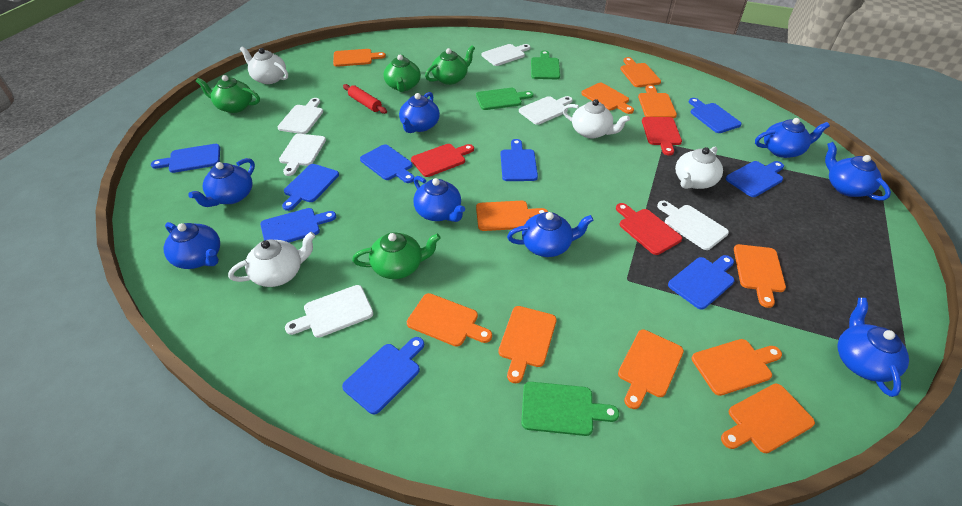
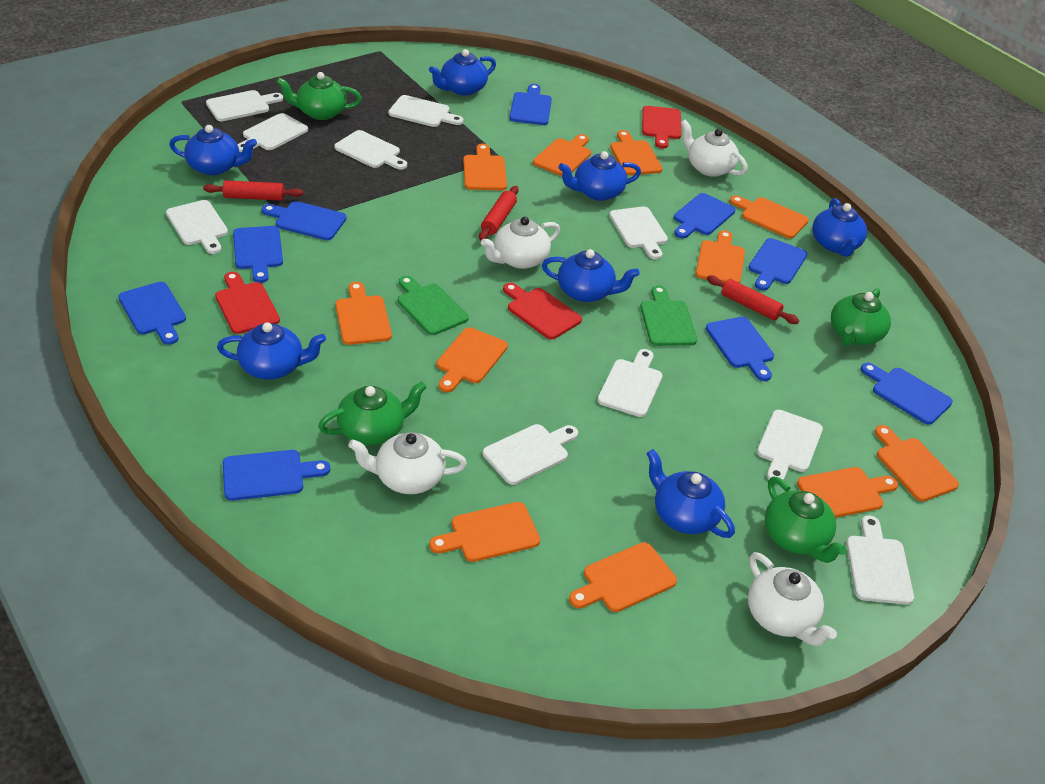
blue teapot: 8 -> 7
green cutting board: 3 -> 2
red rolling pin: 1 -> 3
white cutting board: 6 -> 10

